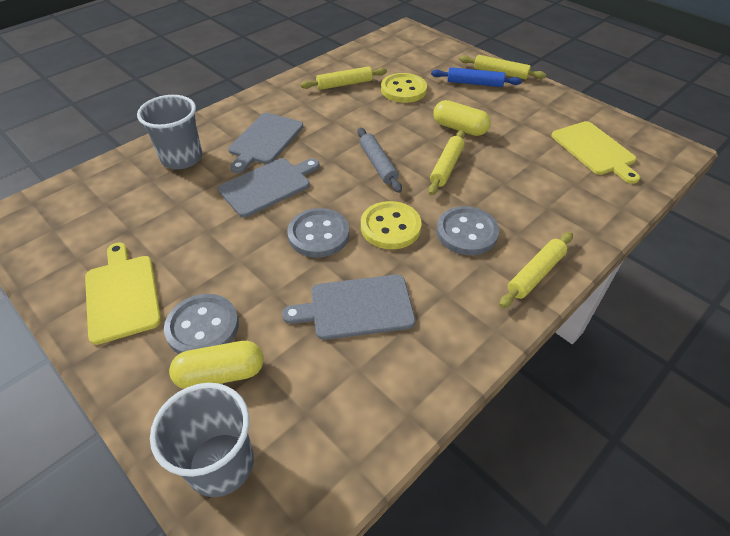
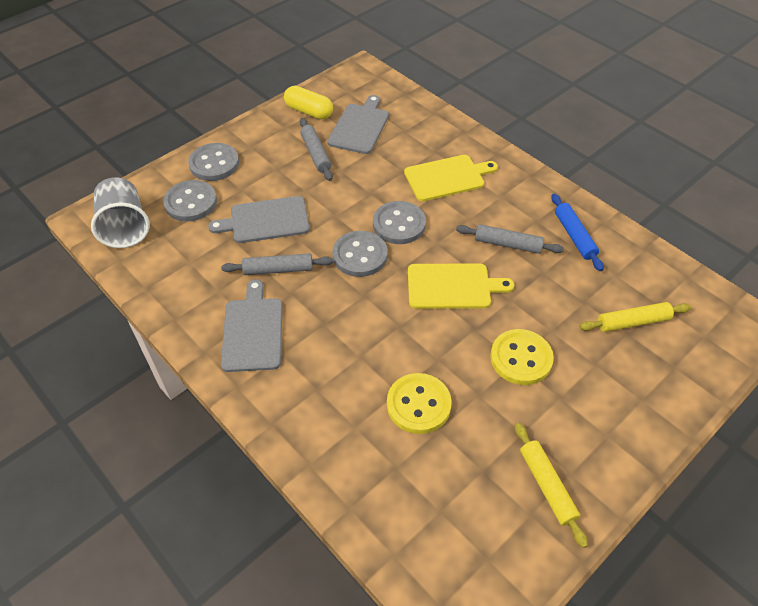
grey button: 3 -> 4
grey cup: 2 -> 1
grey rolling pin: 1 -> 3
yellow capsule: 2 -> 1
yellow rolling pin: 4 -> 2

